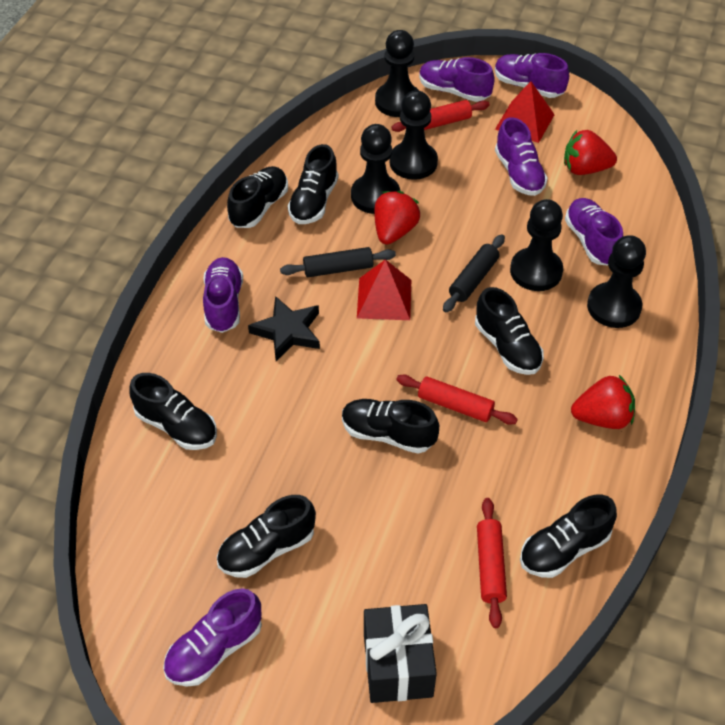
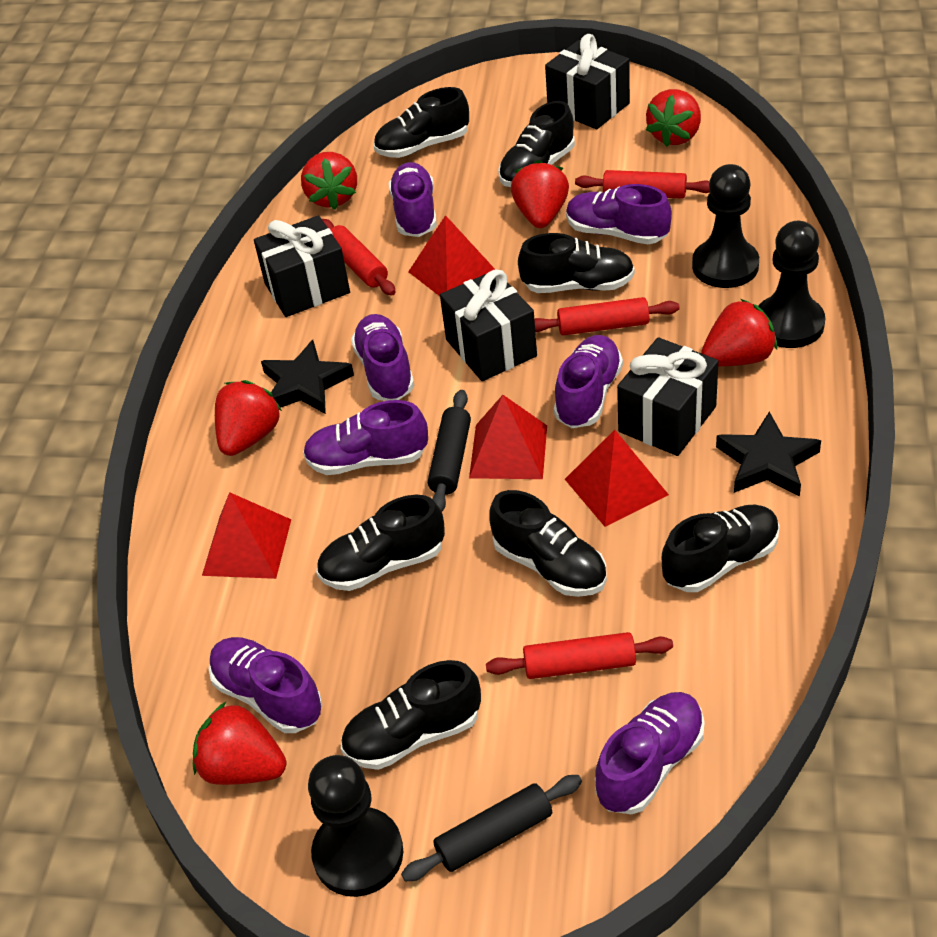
black gift: 1 -> 4
black pawn: 5 -> 3
black star: 1 -> 2
purple shoe: 6 -> 7
red pyramid: 2 -> 4
red rolling pin: 3 -> 4
red strawberry: 3 -> 6

